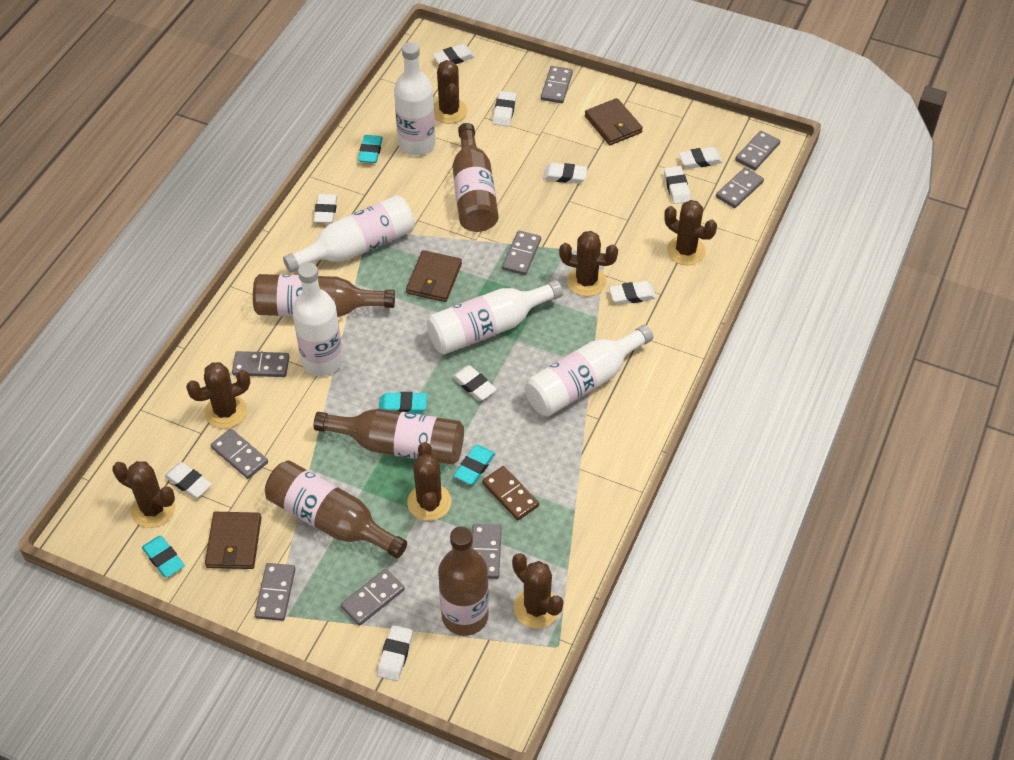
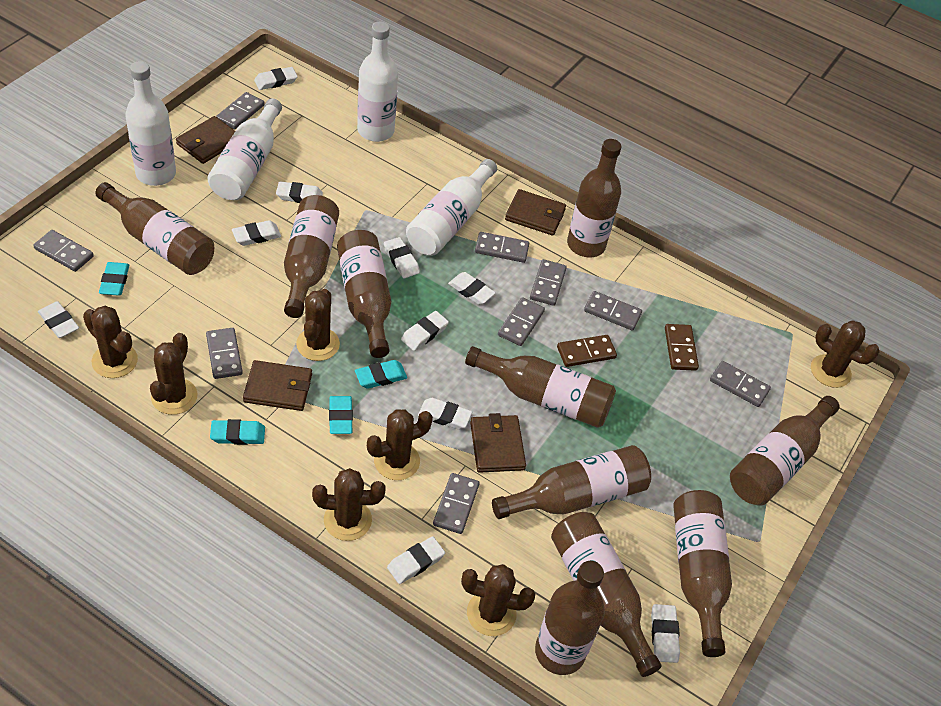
brown bottle: 5 -> 10
brown domino: 1 -> 2
brown wallet: 3 -> 4
white bottle: 5 -> 4

